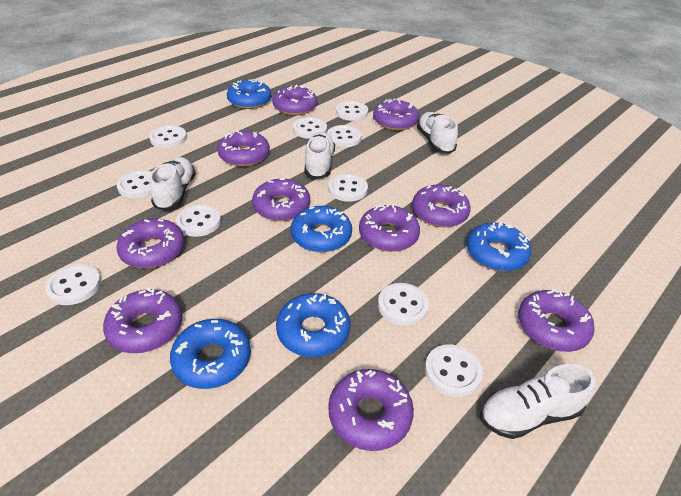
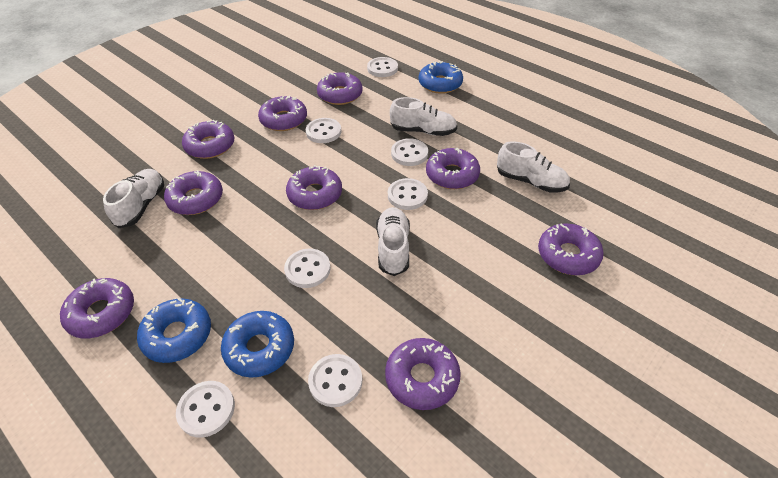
blue donut: 5 -> 3
purple donut: 10 -> 9
white button: 10 -> 7

